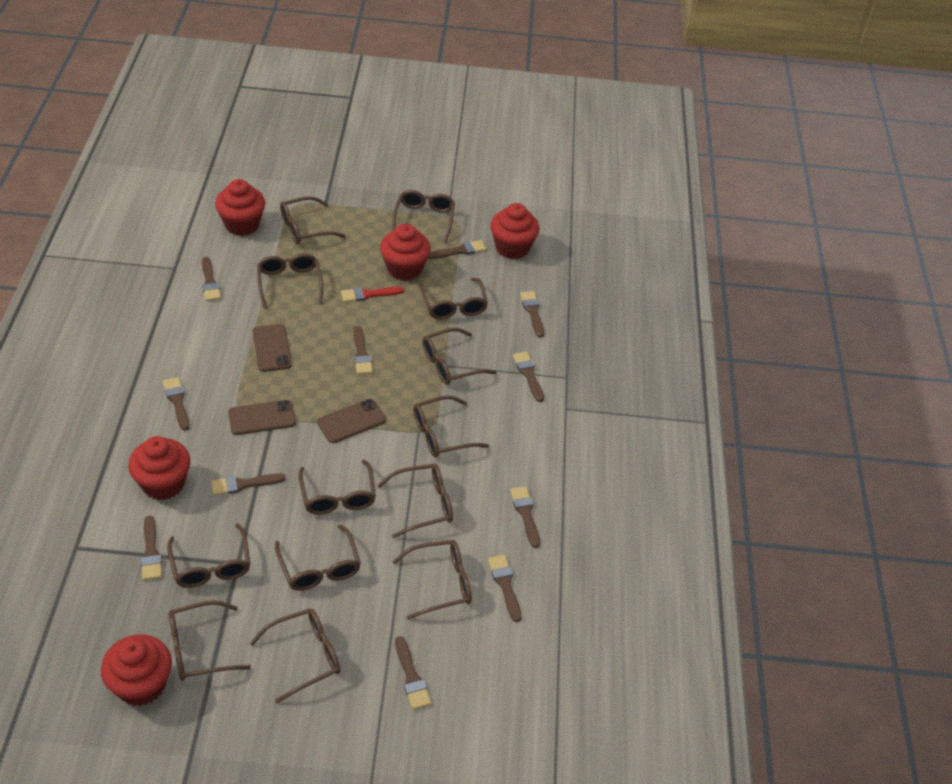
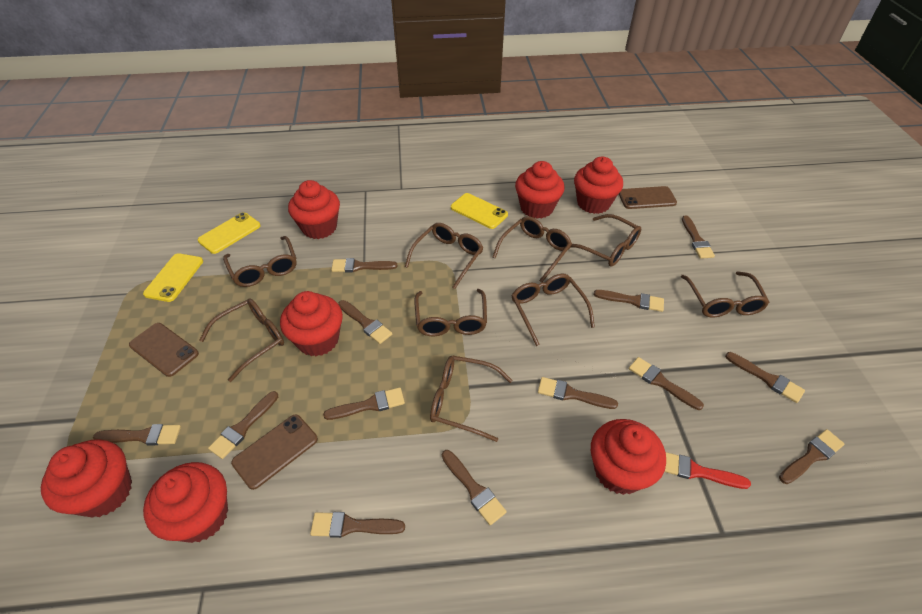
brown brush: 11 -> 13
brown glasses: 13 -> 9
red cupcake: 5 -> 7
yellow phone: 0 -> 3

